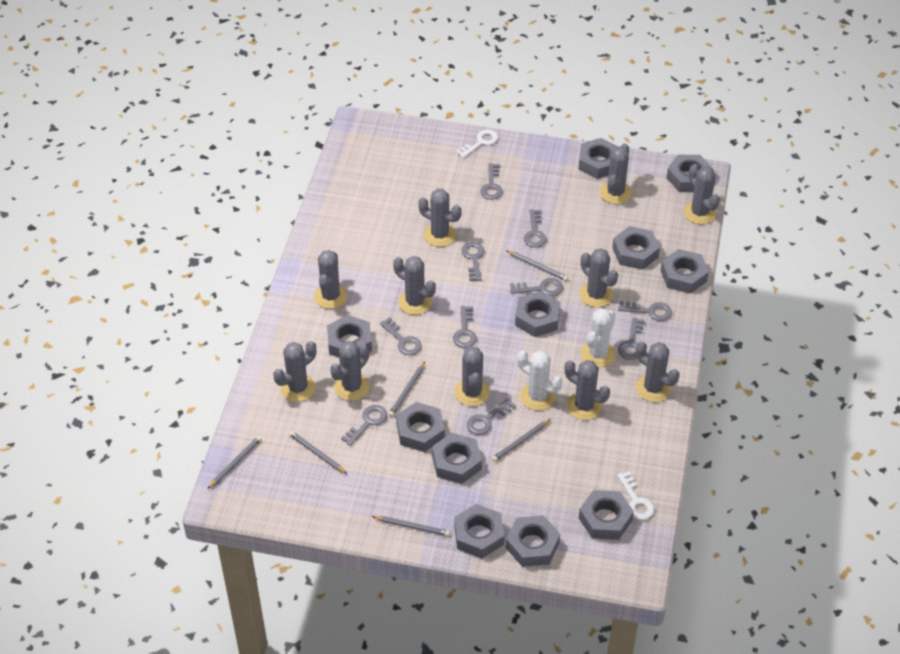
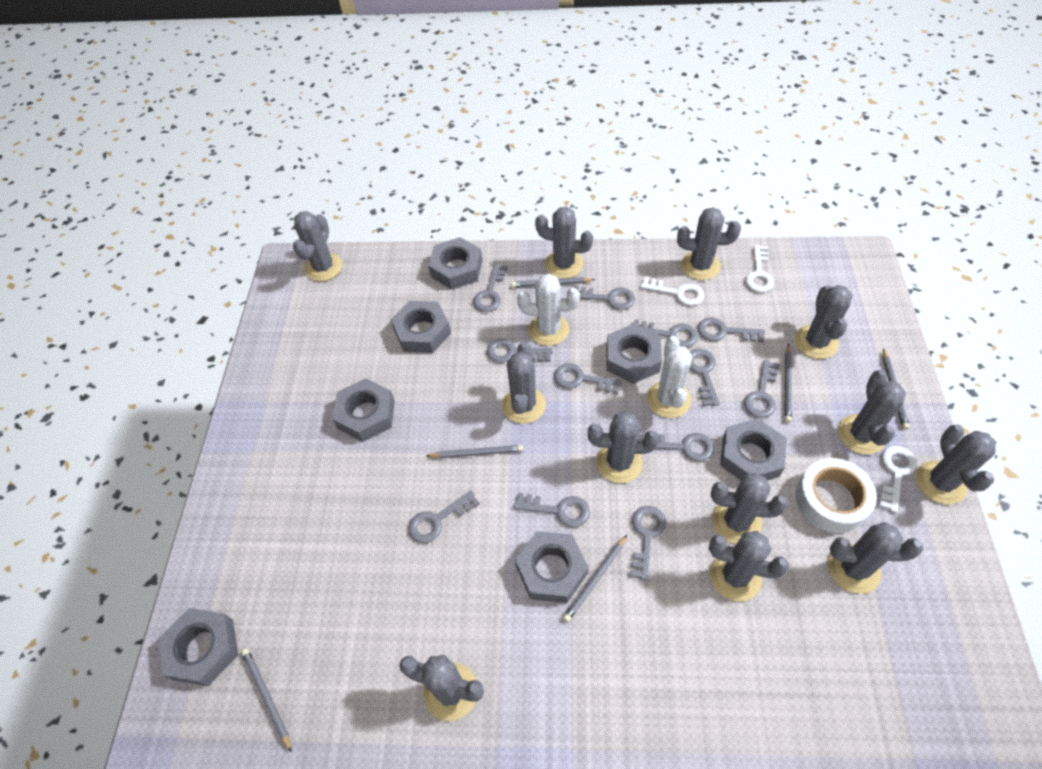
grey cactus: 11 -> 12
grey key: 10 -> 12
grey nut: 11 -> 7
white key: 2 -> 3
white tape: 0 -> 1

